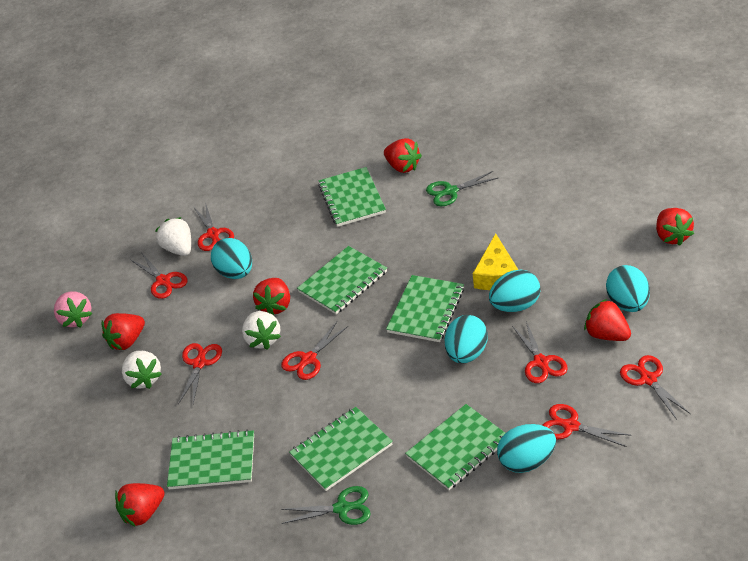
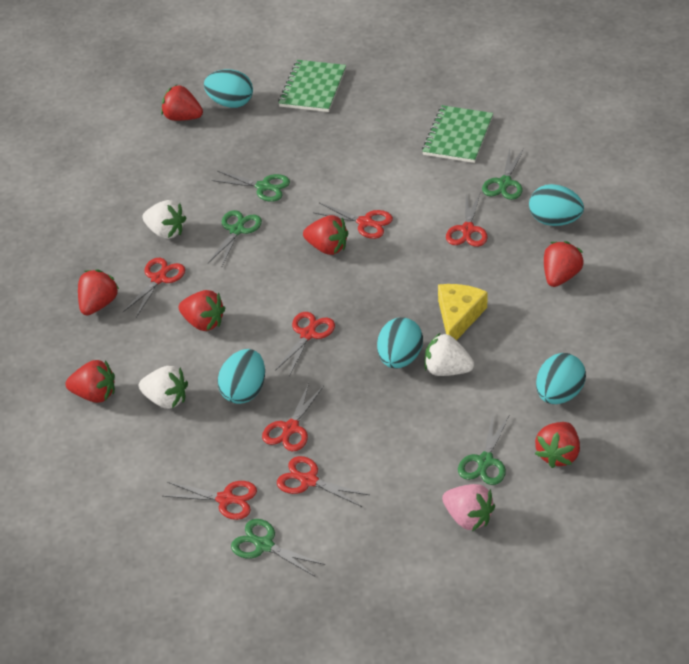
green notebook: 6 -> 2
green scissors: 2 -> 5
red strawberry: 6 -> 7

